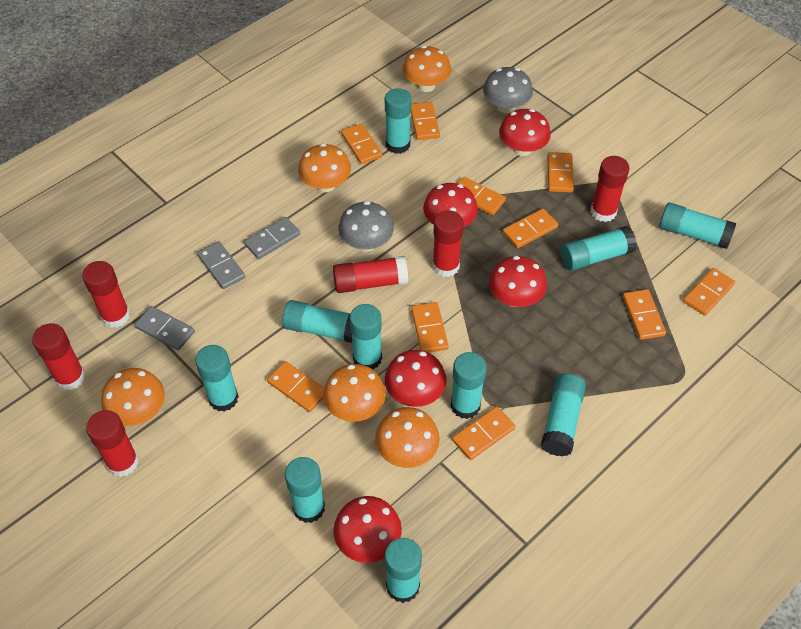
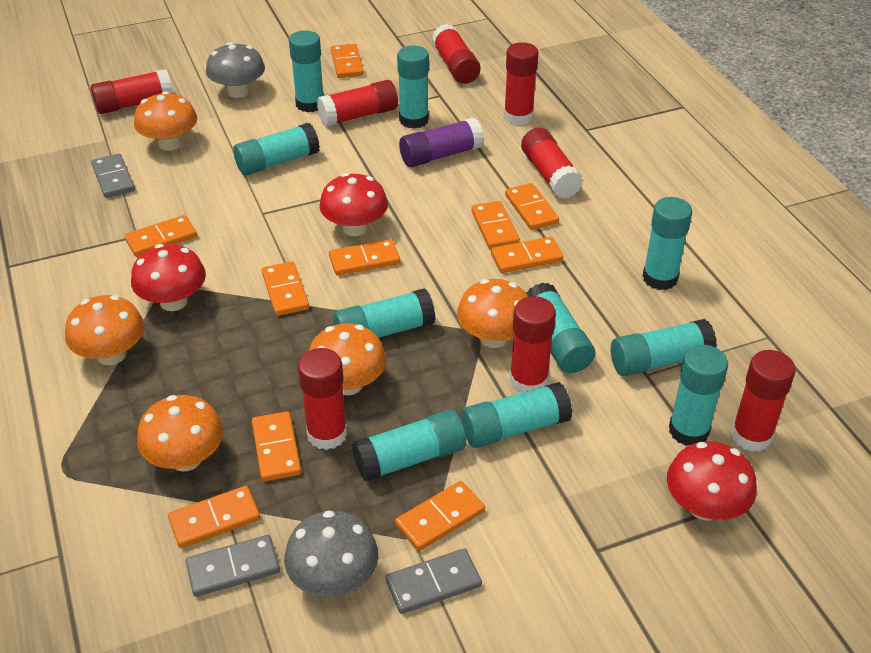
purple glue stick: 0 -> 1
red glue stick: 6 -> 8
red mushroom: 5 -> 3

